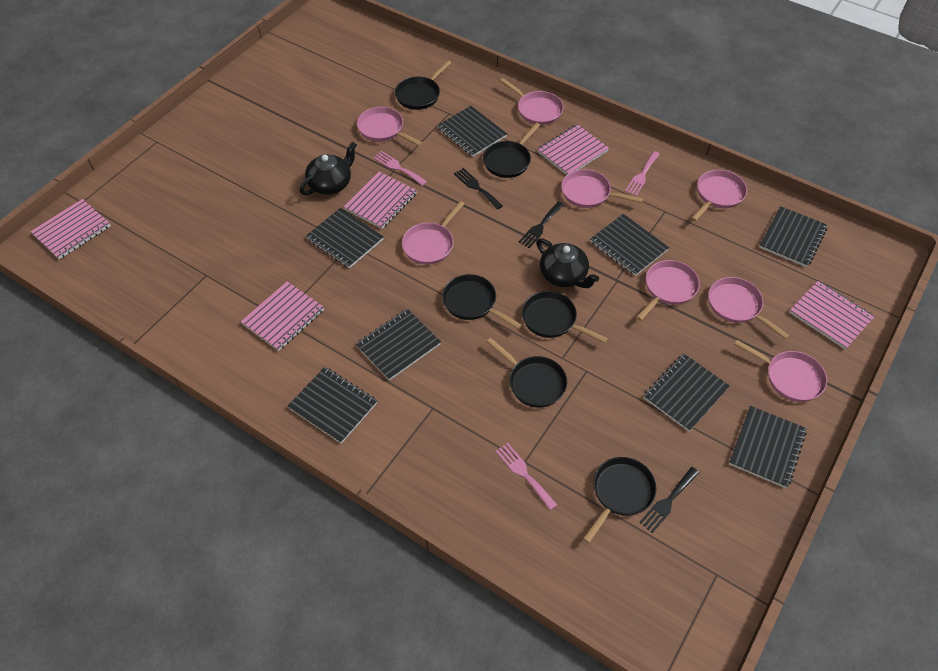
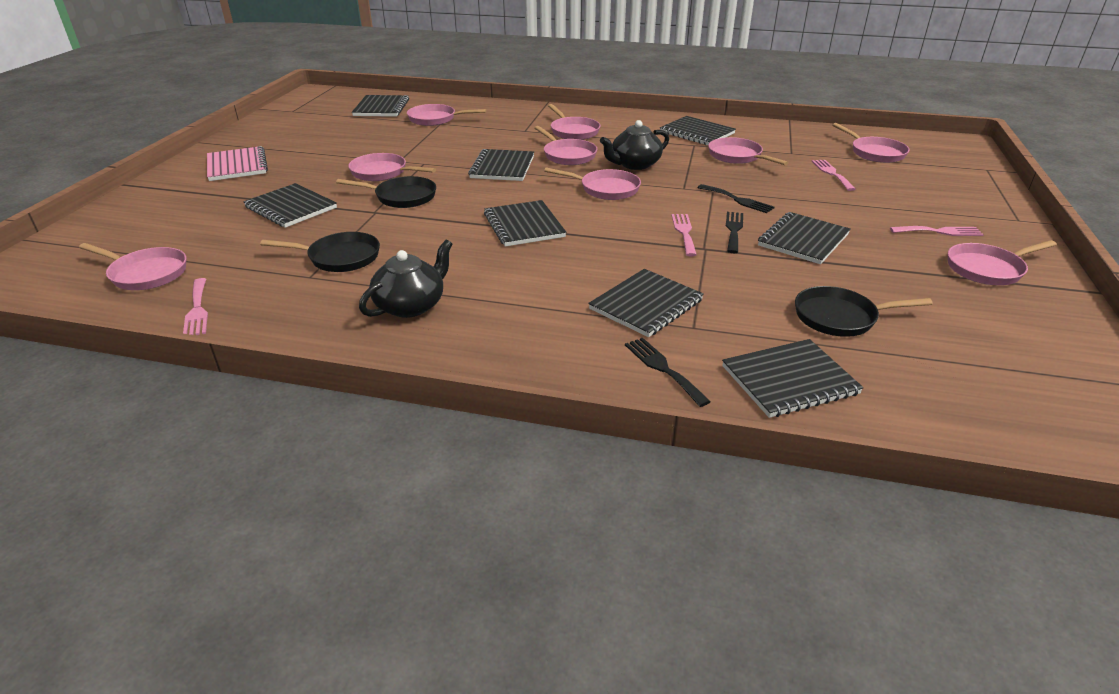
black pan: 6 -> 3
pink fork: 3 -> 4
pink notebook: 5 -> 1
pink pan: 8 -> 9

